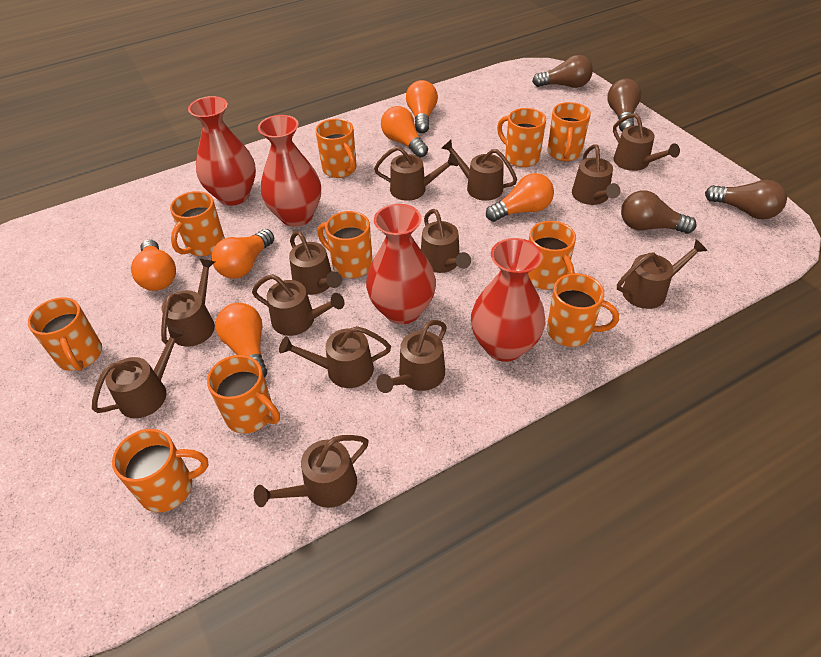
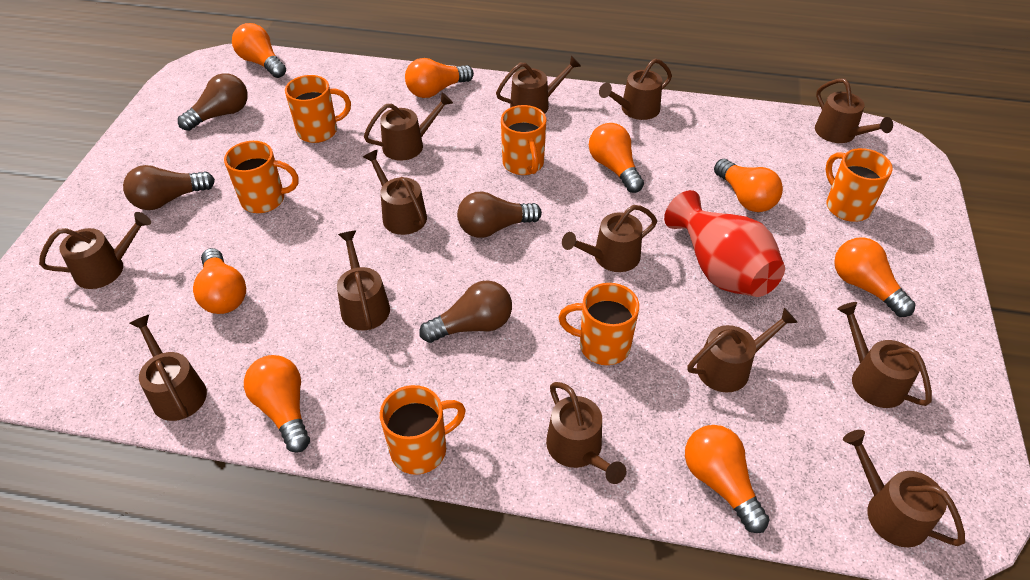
orange light bulb: 6 -> 8
orange mug: 10 -> 6
red vase: 4 -> 1

